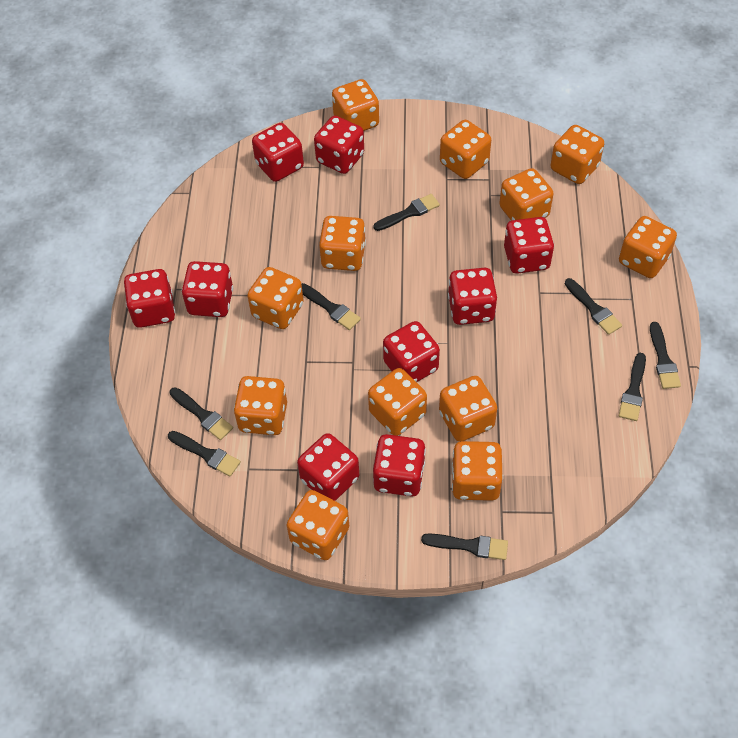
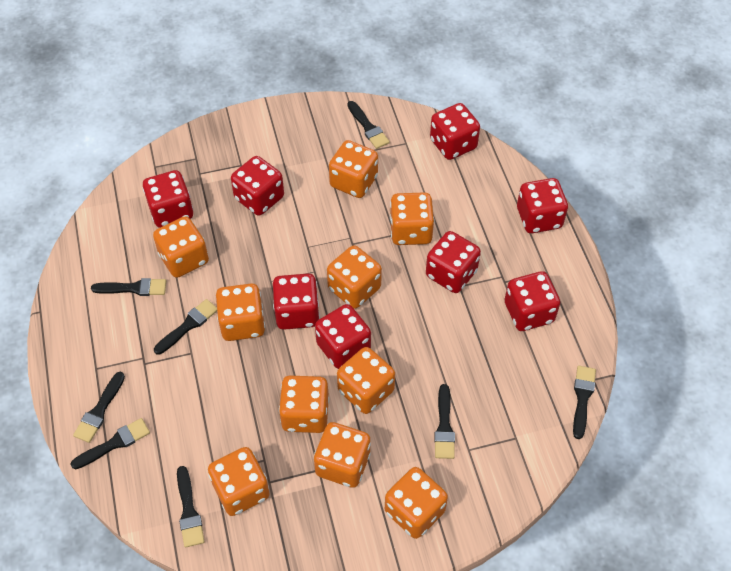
orange dice: 12 -> 10
red dice: 9 -> 8

